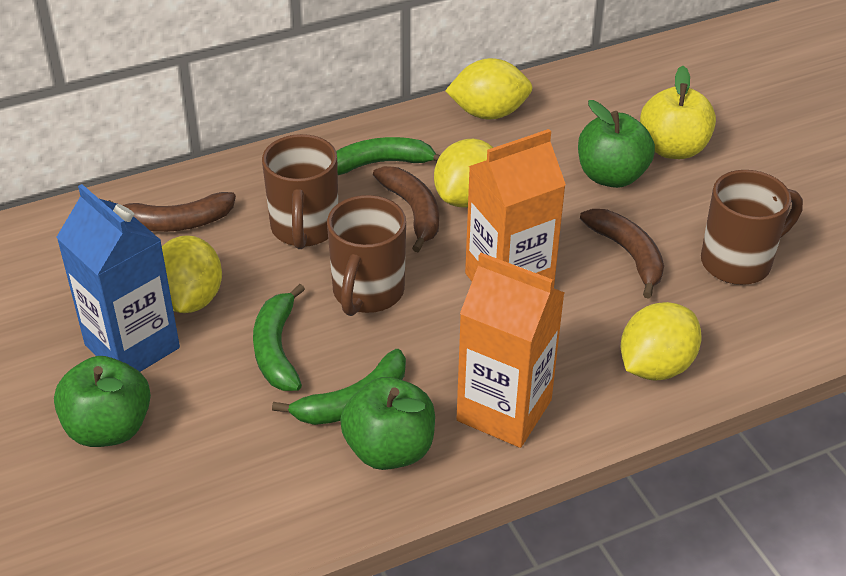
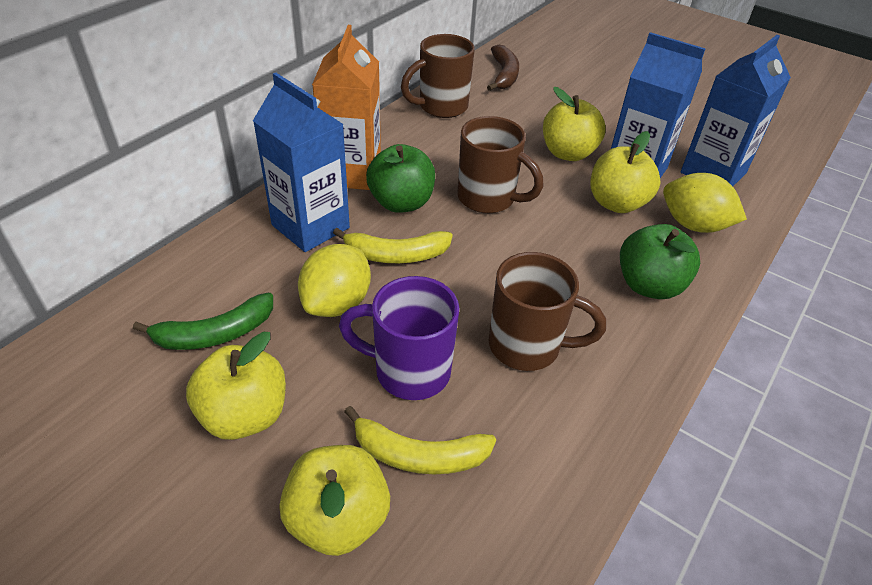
blue carton: 1 -> 3
brown banana: 3 -> 1
green apple: 3 -> 2
green banana: 3 -> 1
orange carton: 2 -> 1
purple mug: 0 -> 1
yellow apple: 1 -> 4
yellow banana: 0 -> 2
yellow lemon: 4 -> 2

